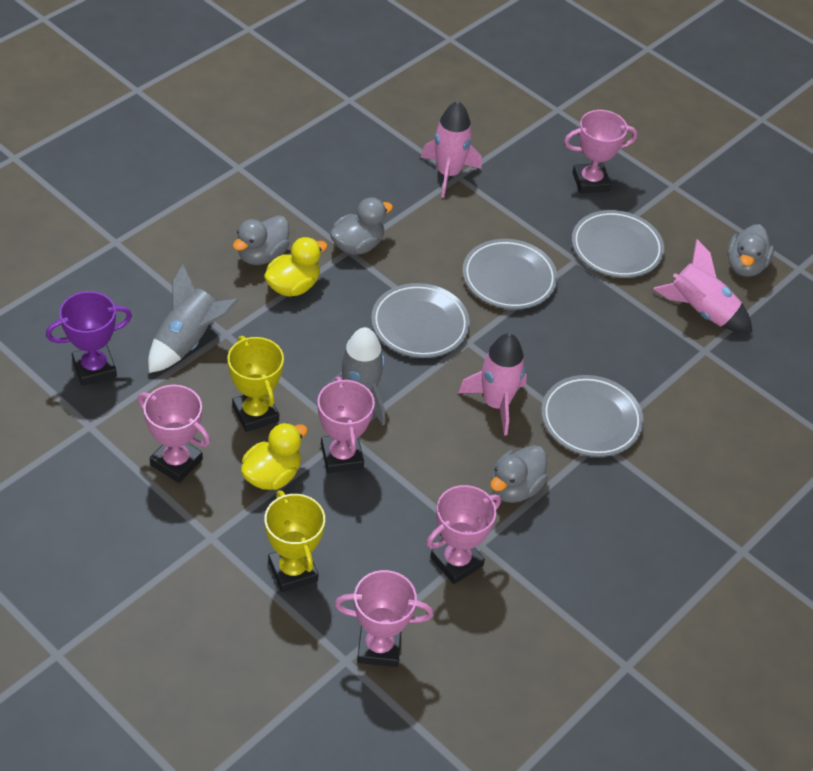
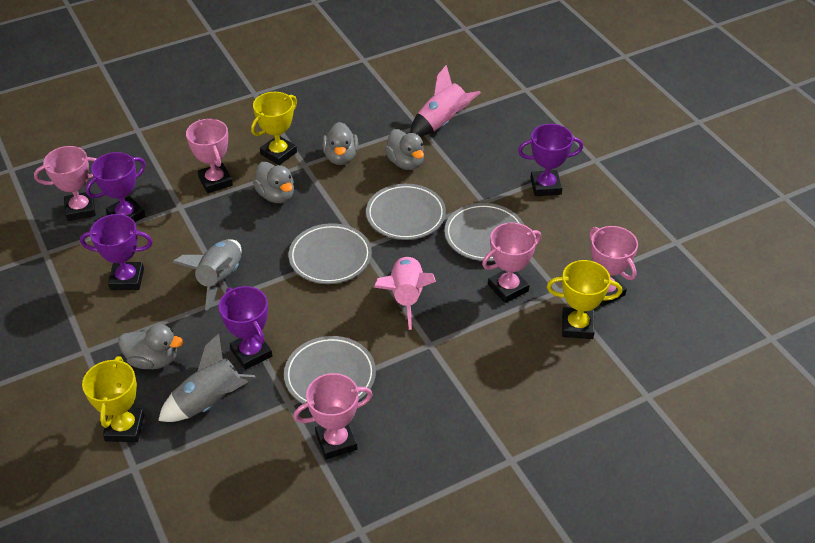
pink rocket: 3 -> 2
purple trophy: 1 -> 4
yellow duck: 2 -> 0
yellow trophy: 2 -> 3

